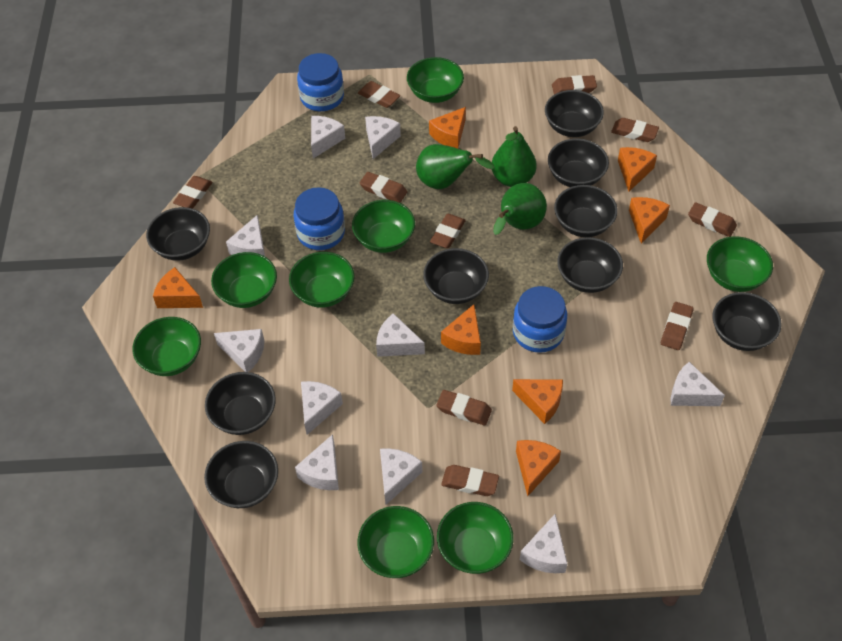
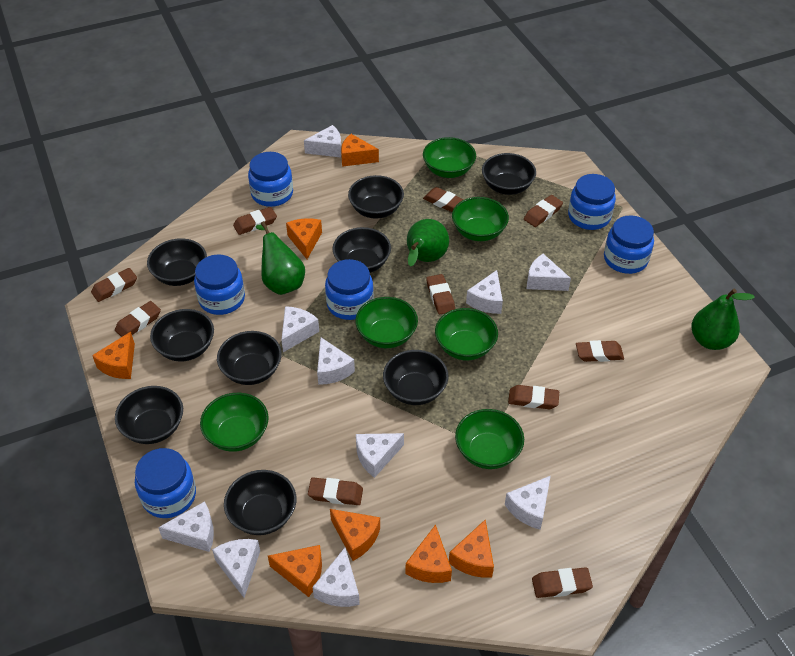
blue jar: 3 -> 6
green bowl: 8 -> 6

